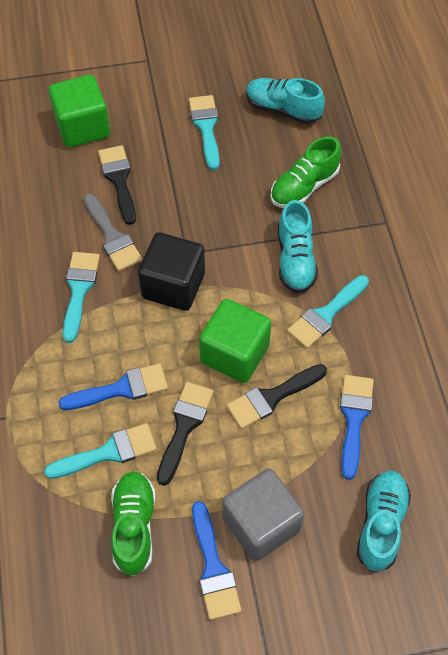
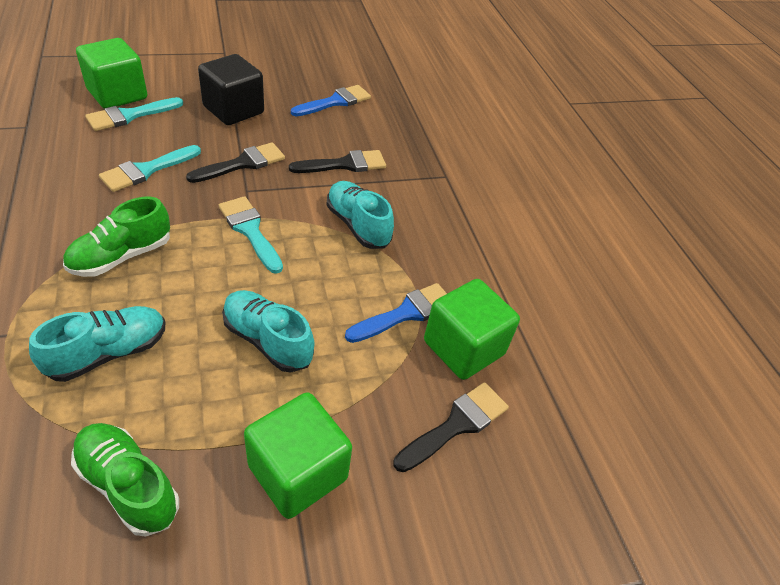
blue brush: 3 -> 2
green cube: 2 -> 3
grey brush: 1 -> 0
grey cube: 1 -> 0
turquoise brush: 4 -> 3

